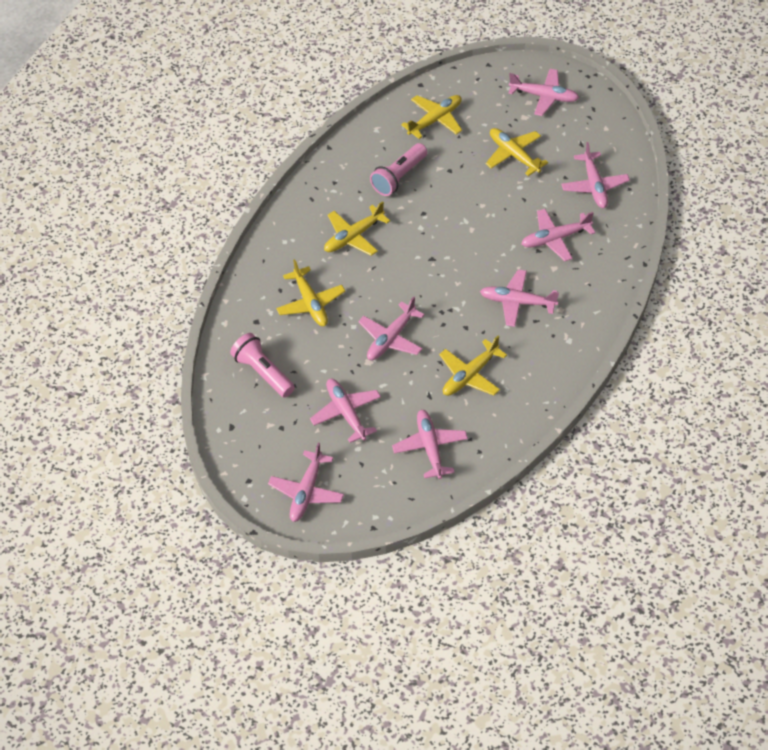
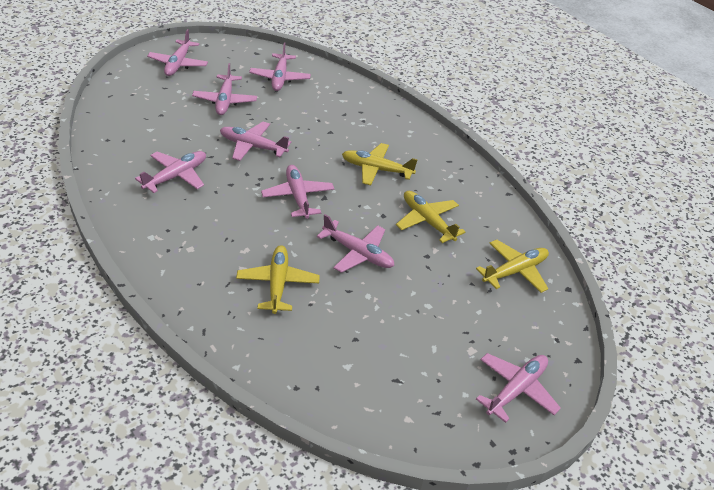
pink flashlight: 2 -> 0
yellow plane: 5 -> 4

